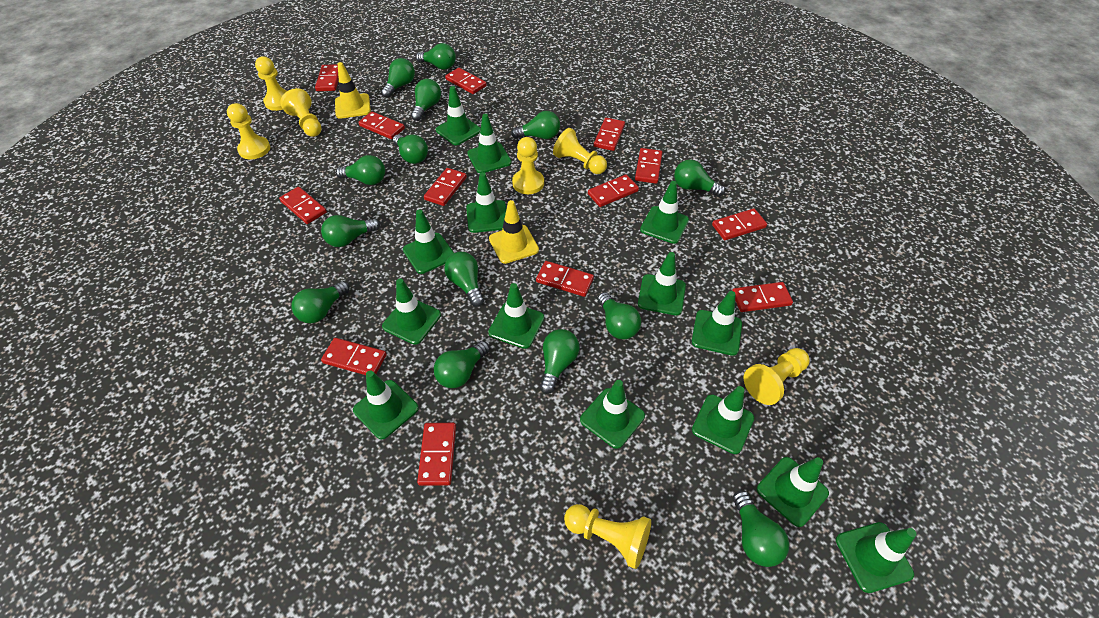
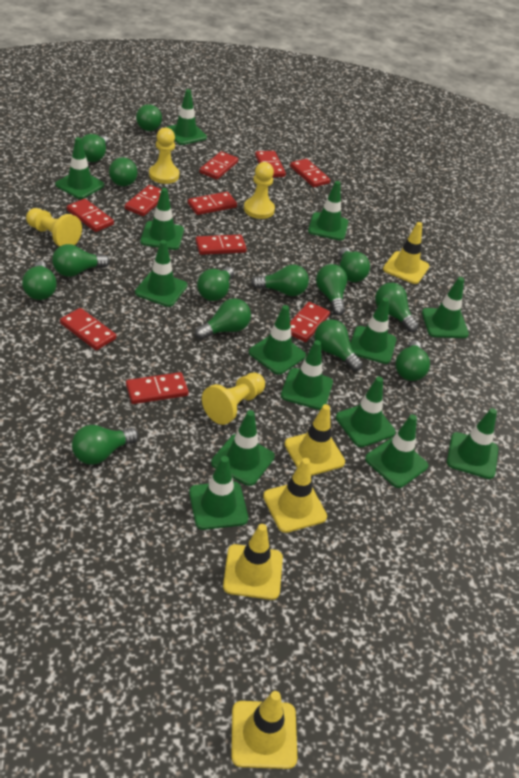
red domino: 13 -> 10
yellow pawn: 7 -> 4
yellow traffic cone: 2 -> 5

